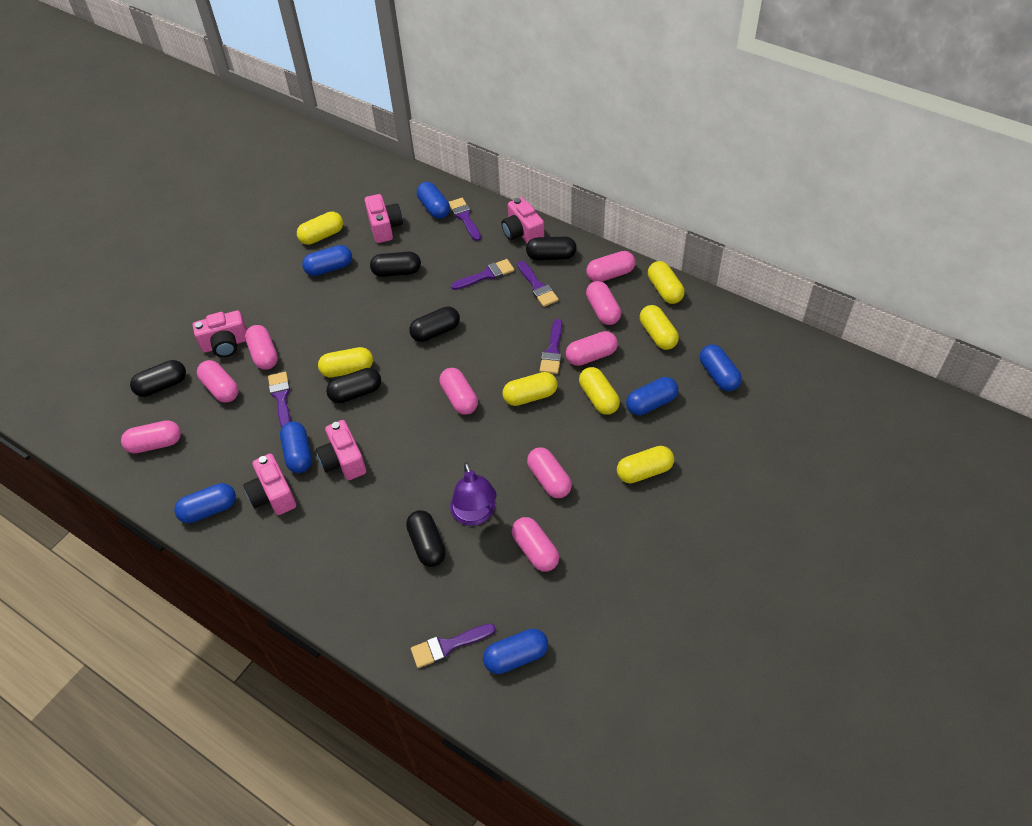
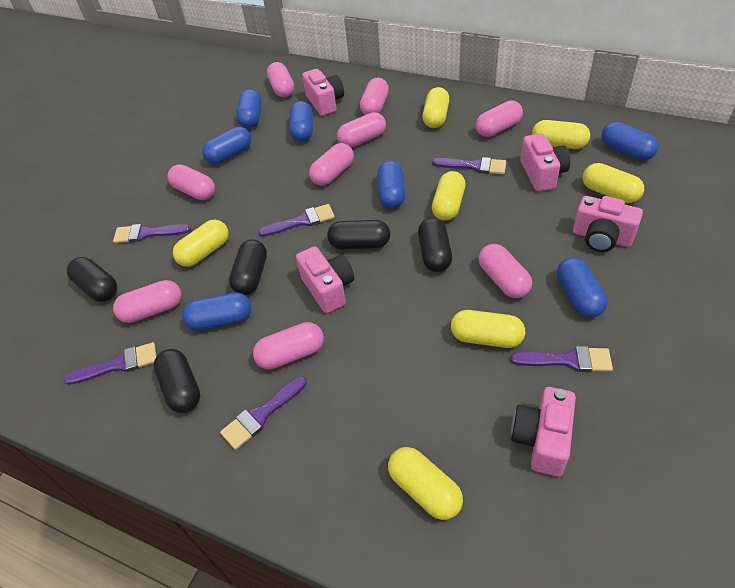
black capsule: 6 -> 5
purple lamp: 1 -> 0

